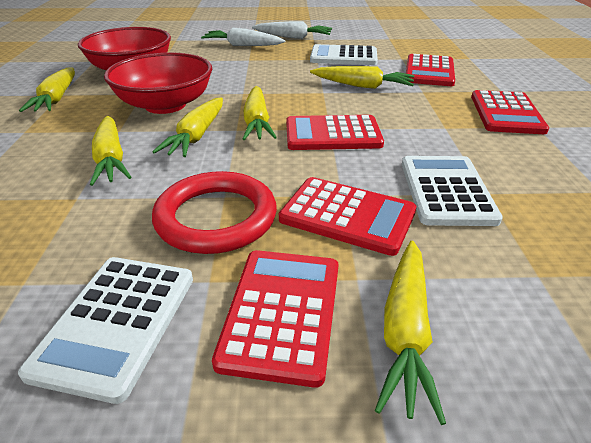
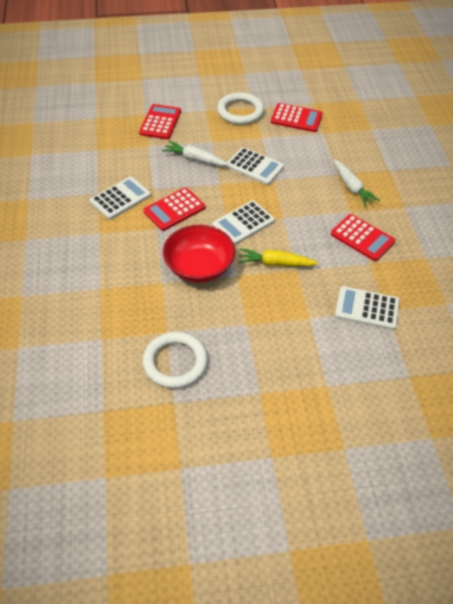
red bowl: 2 -> 1
red calculator: 5 -> 4
red ring: 1 -> 0
white calculator: 3 -> 4
white ring: 0 -> 2
yellow carrot: 6 -> 1

